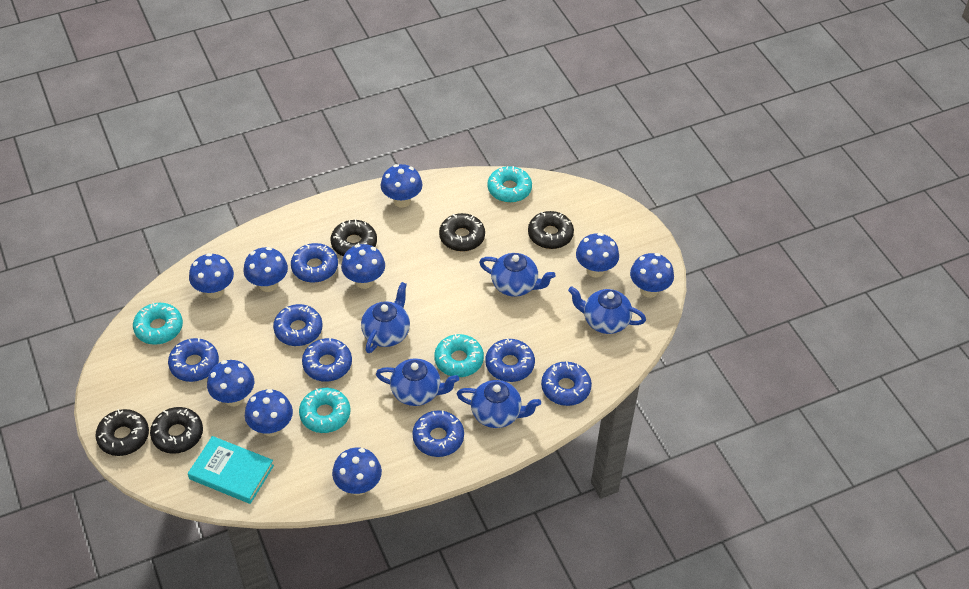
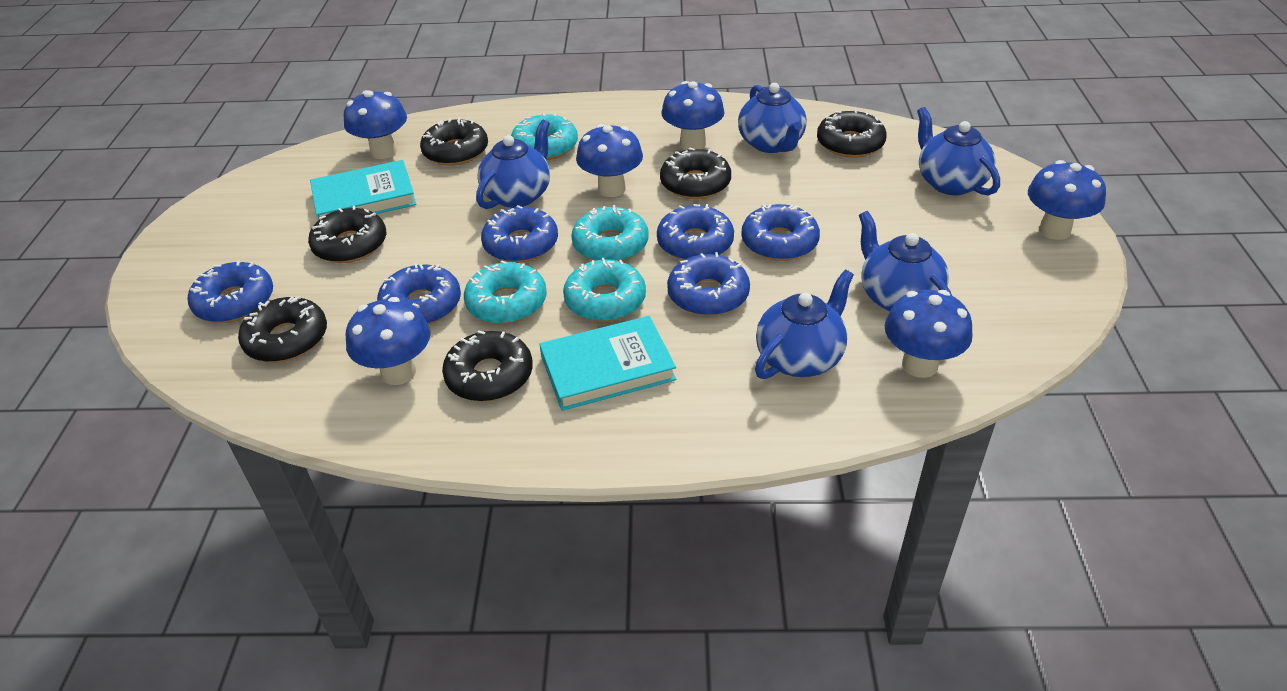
black donut: 5 -> 6
blue donut: 7 -> 6
blue mushroom: 9 -> 6
turquoise book: 1 -> 2

